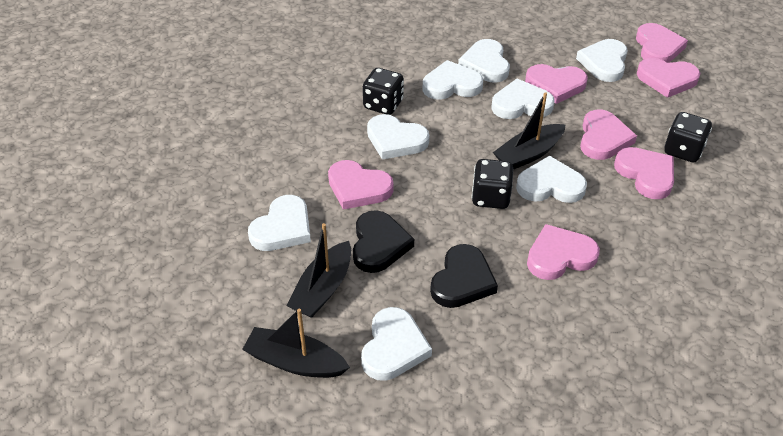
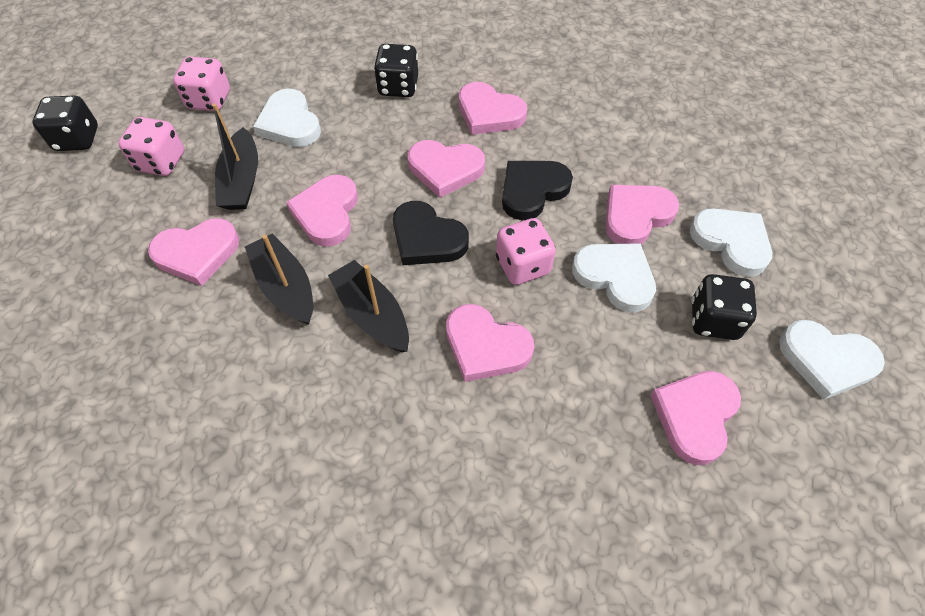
pink dice: 0 -> 3
white heart: 8 -> 4

